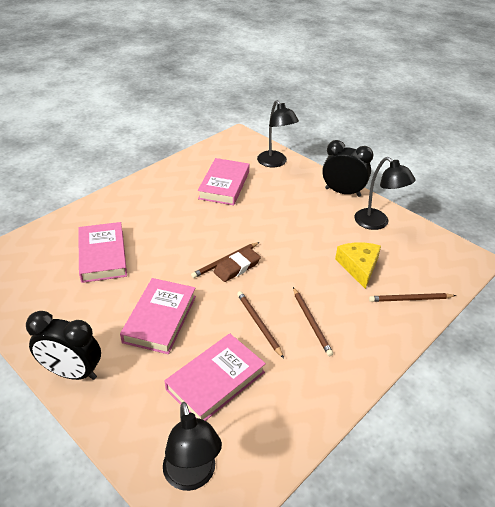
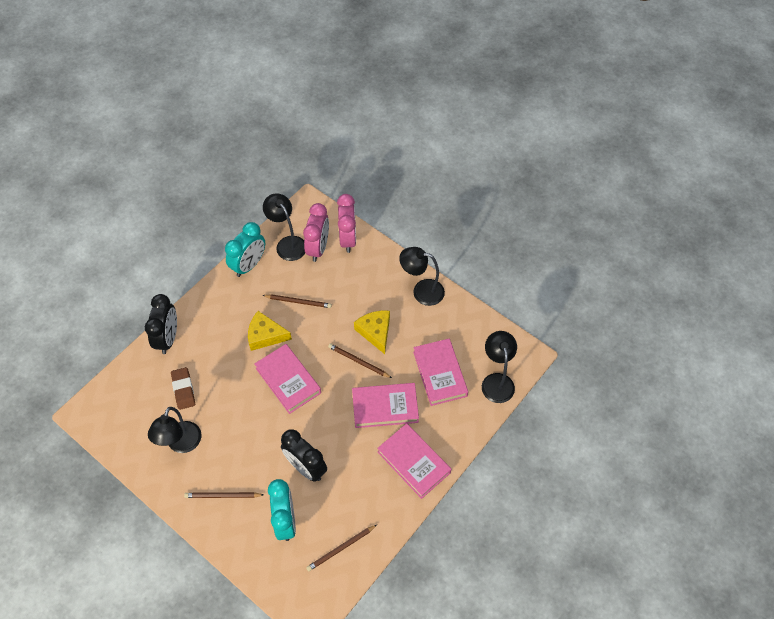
black lamp: 3 -> 4
pink clock: 0 -> 2
turquoise clock: 0 -> 2
yellow cheese: 1 -> 2

